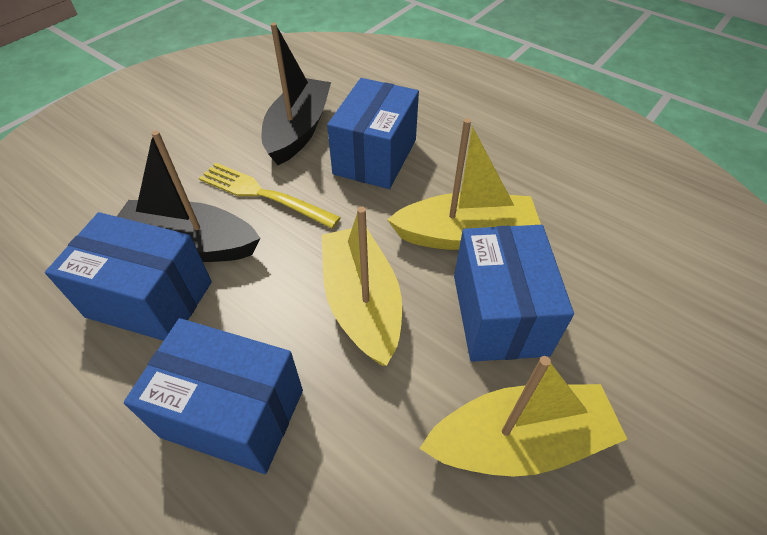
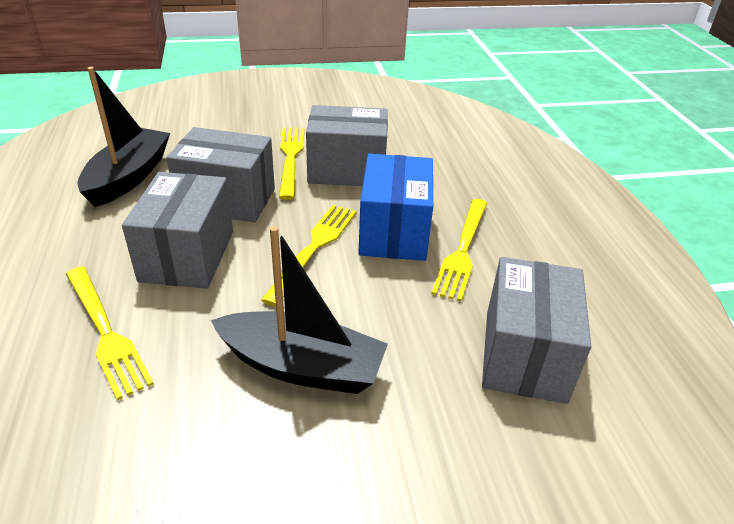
blue box: 4 -> 1
grey box: 0 -> 4
yellow boat: 3 -> 0
yellow fork: 1 -> 4

